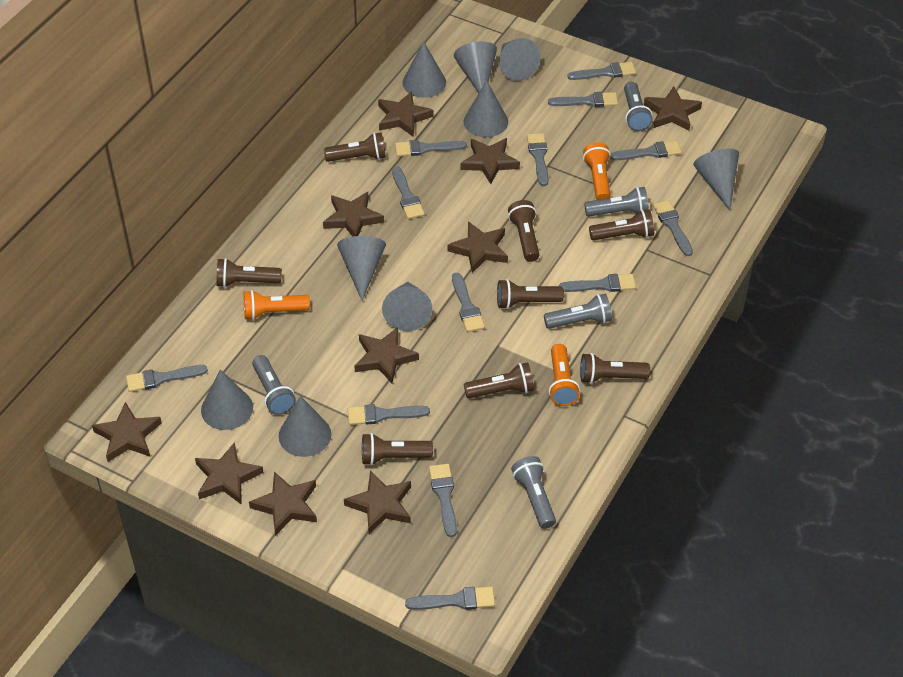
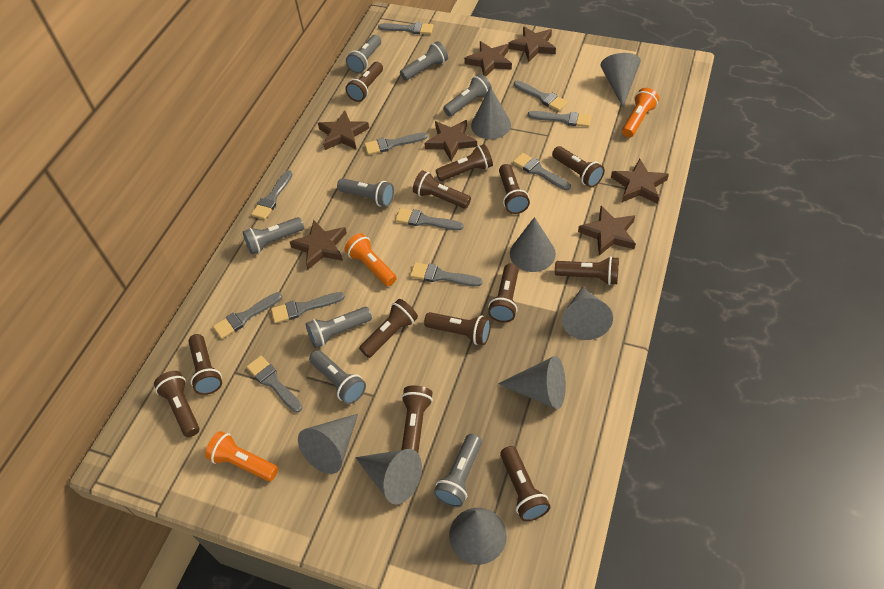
brown flashlight: 8 -> 13
brown star: 10 -> 7
grey brush: 13 -> 11
grey cone: 9 -> 8
grey flashlight: 5 -> 8

